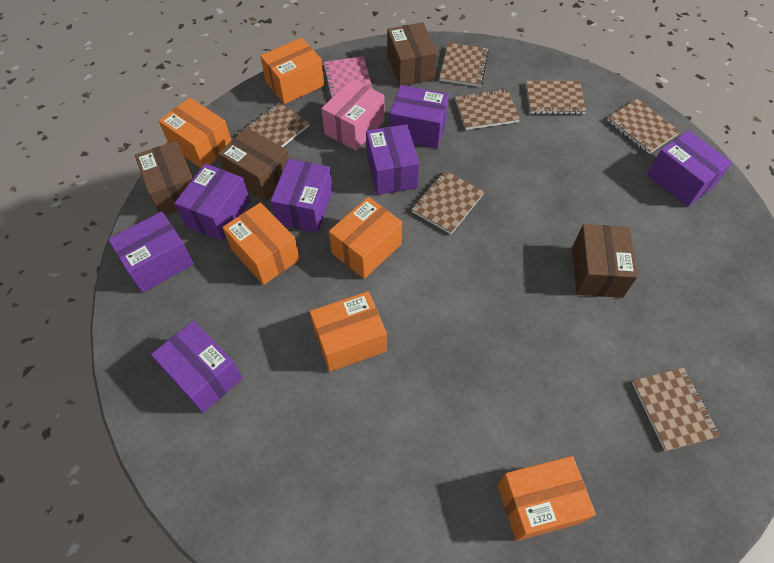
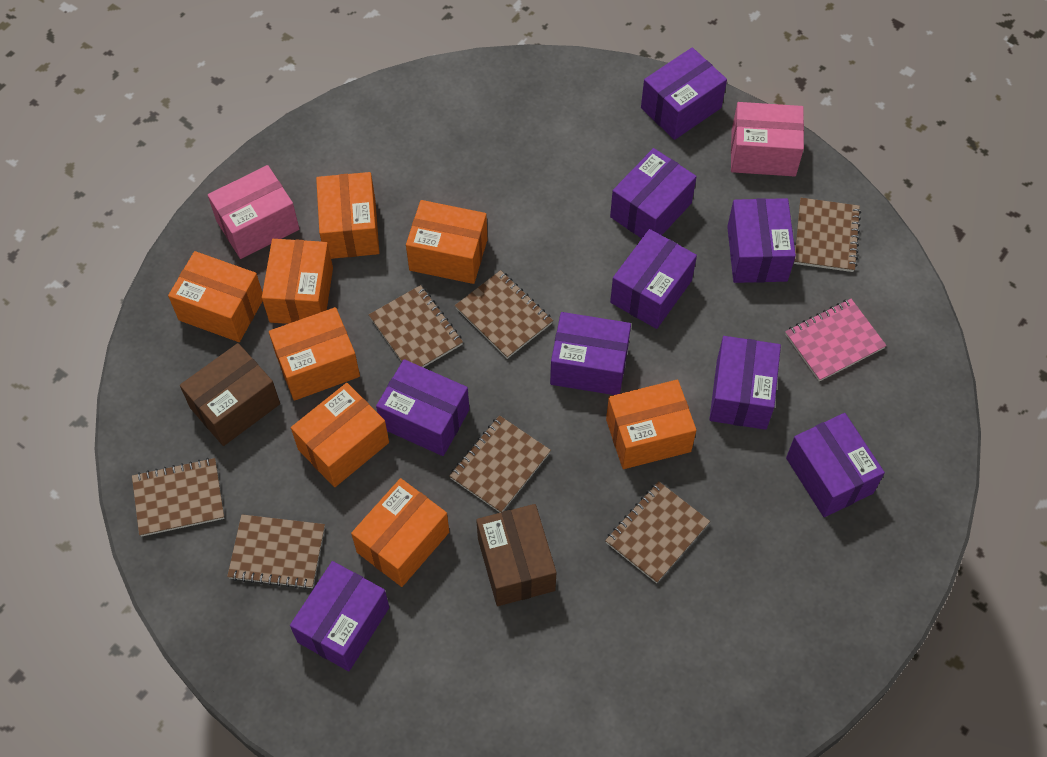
brown box: 4 -> 2
orange box: 6 -> 8
pink box: 1 -> 2
purple box: 7 -> 9

